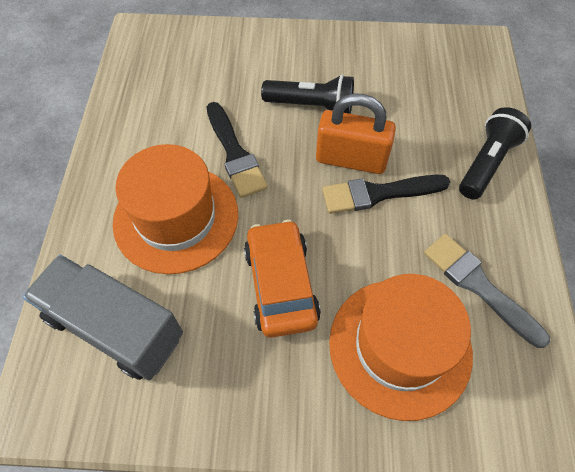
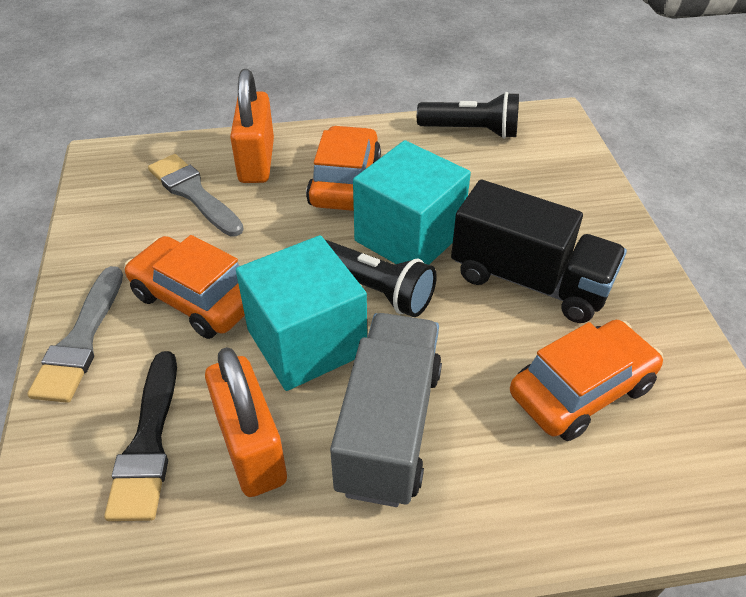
black brush: 2 -> 1
black truck: 0 -> 1
grey brush: 1 -> 2
orange car: 1 -> 3
orange hat: 2 -> 0
orange padlock: 1 -> 2
turquoise cube: 0 -> 2

